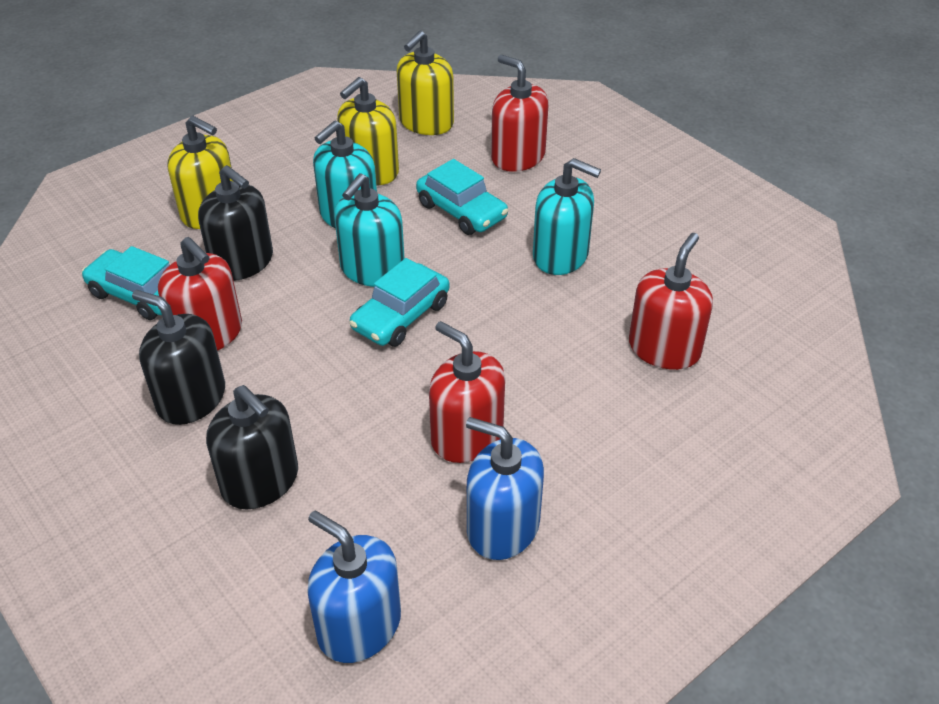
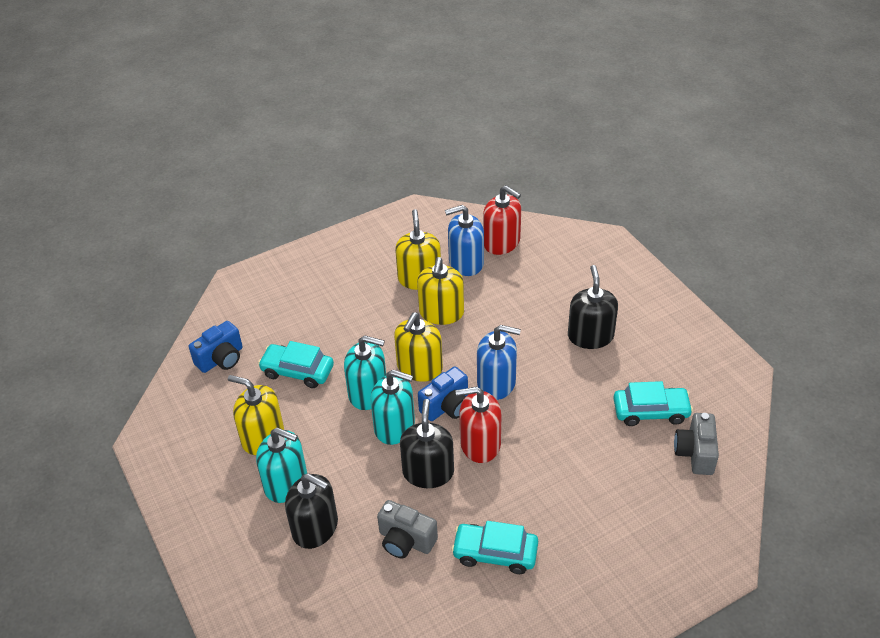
blue camera: 0 -> 2
grey camera: 0 -> 2
red soap dispenser: 4 -> 2
yellow soap dispenser: 3 -> 4

